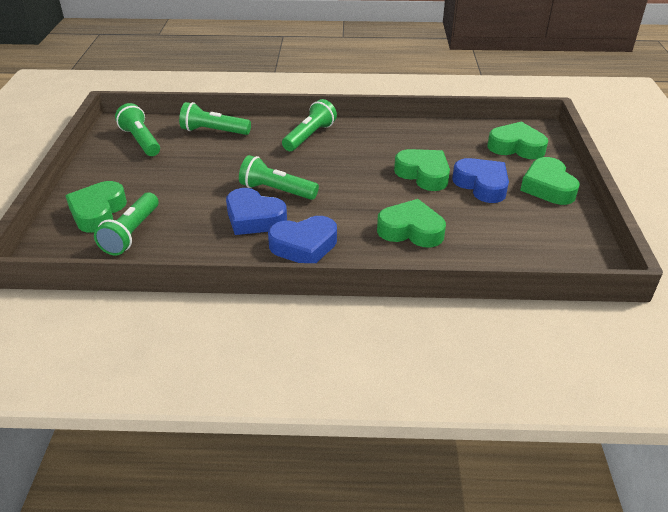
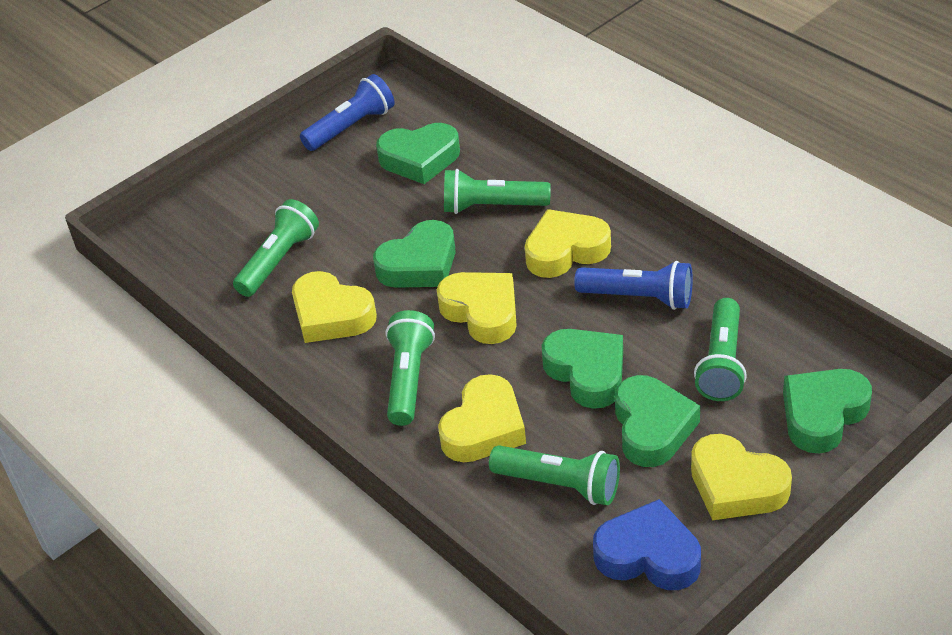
blue flashlight: 0 -> 2
blue heart: 3 -> 1
yellow heart: 0 -> 5

